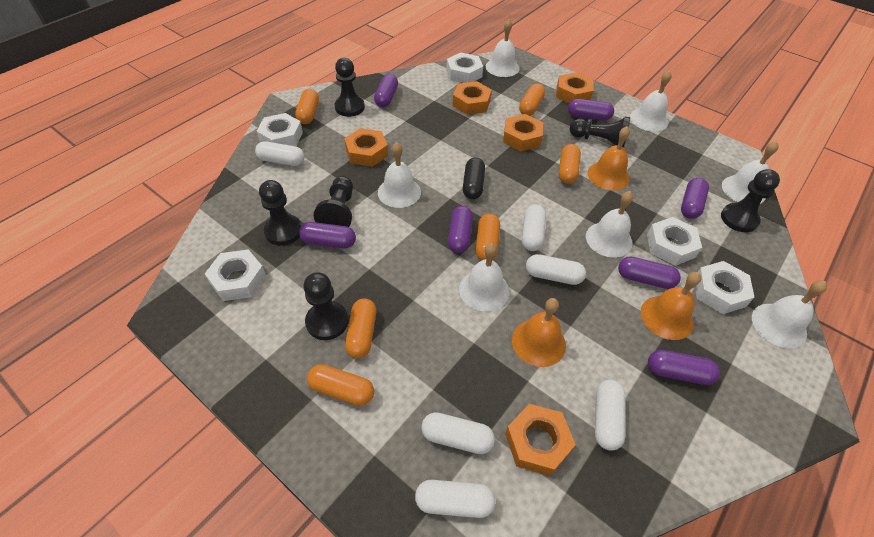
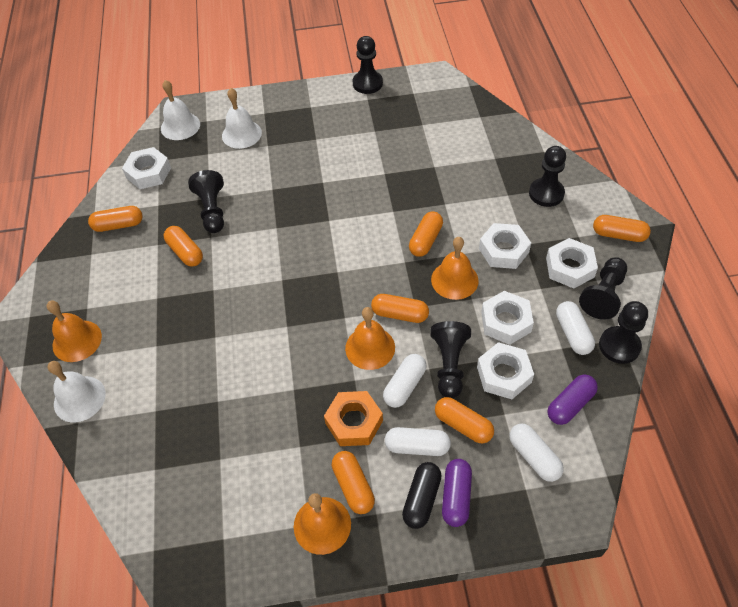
orange bell: 3 -> 4
orange capsule: 6 -> 7
orange nut: 5 -> 1
purple capsule: 7 -> 2
white bell: 7 -> 3
white capsule: 6 -> 4

